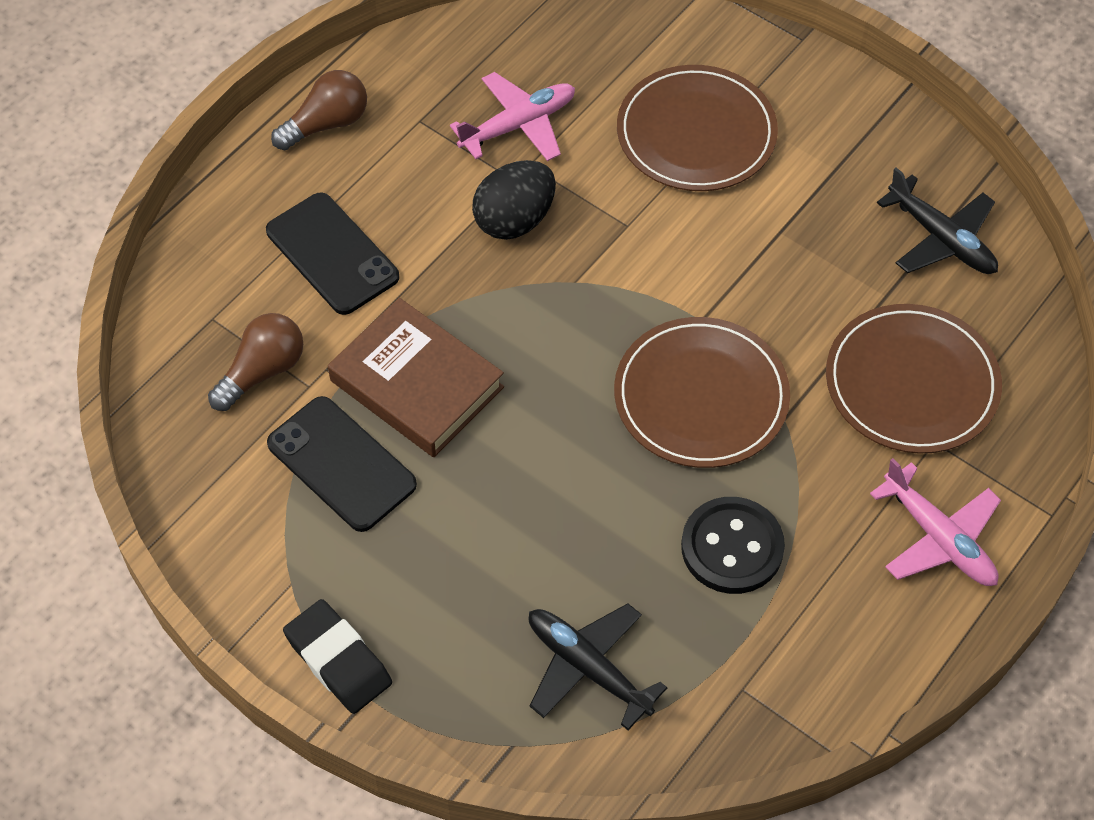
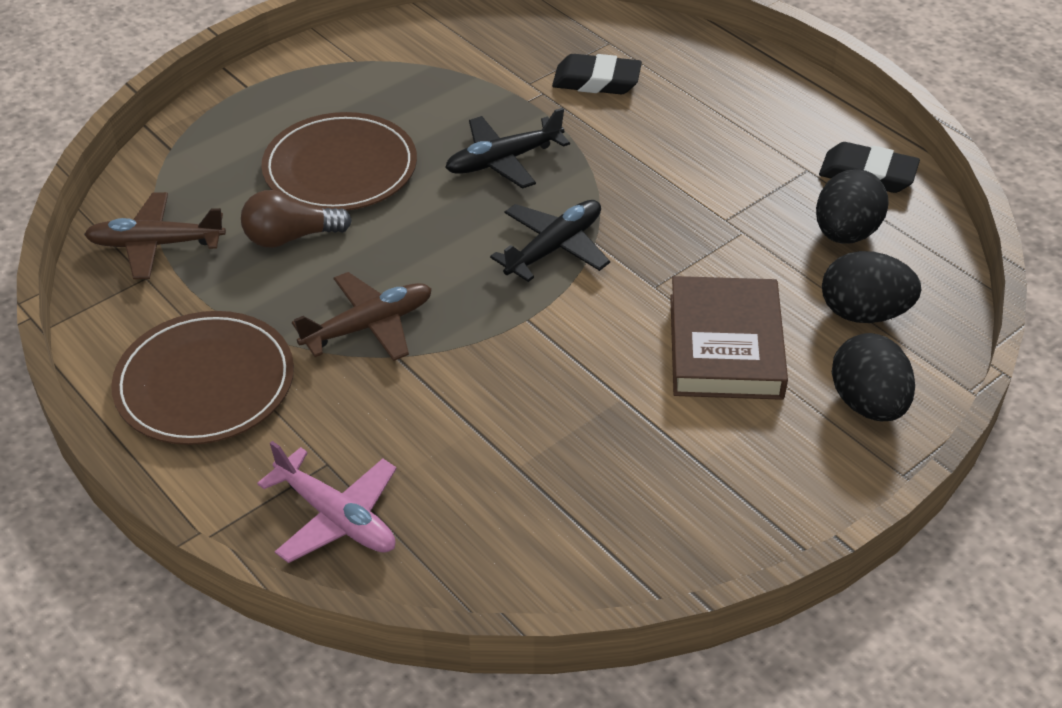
black button: 1 -> 0
black egg: 1 -> 3
black eraser: 1 -> 2
black phone: 2 -> 0
brown light bulb: 2 -> 1
brown plane: 0 -> 2
brown plate: 3 -> 2
pink plane: 2 -> 1

